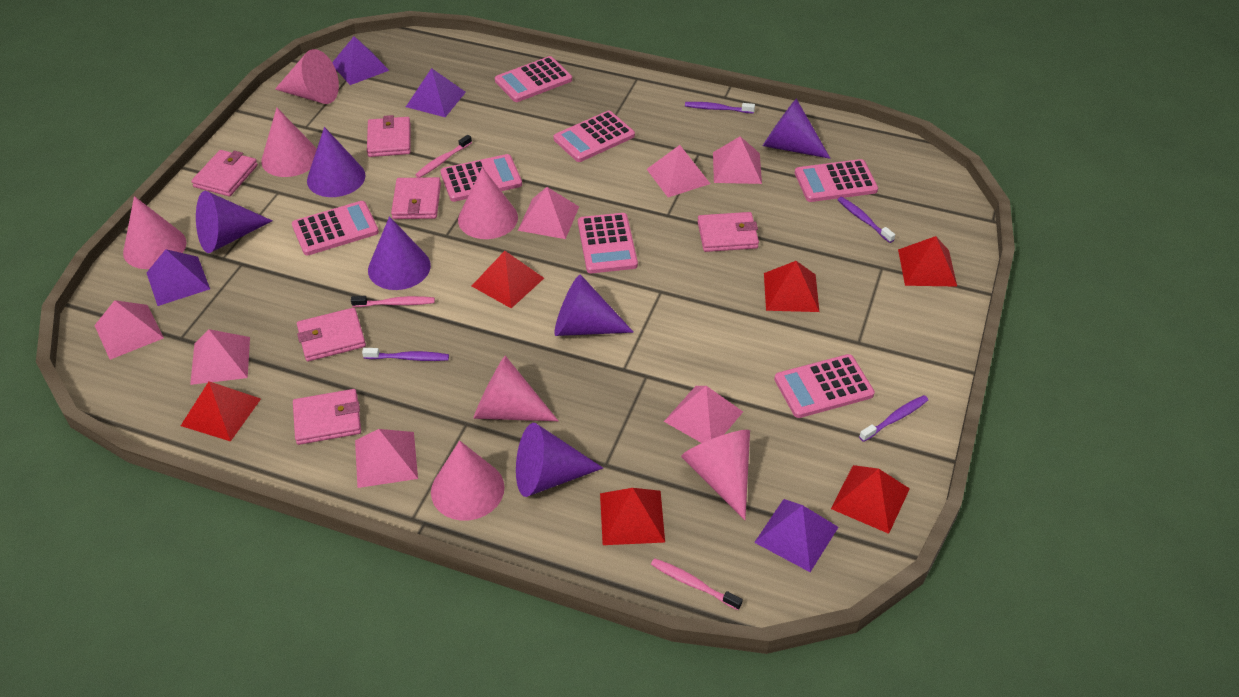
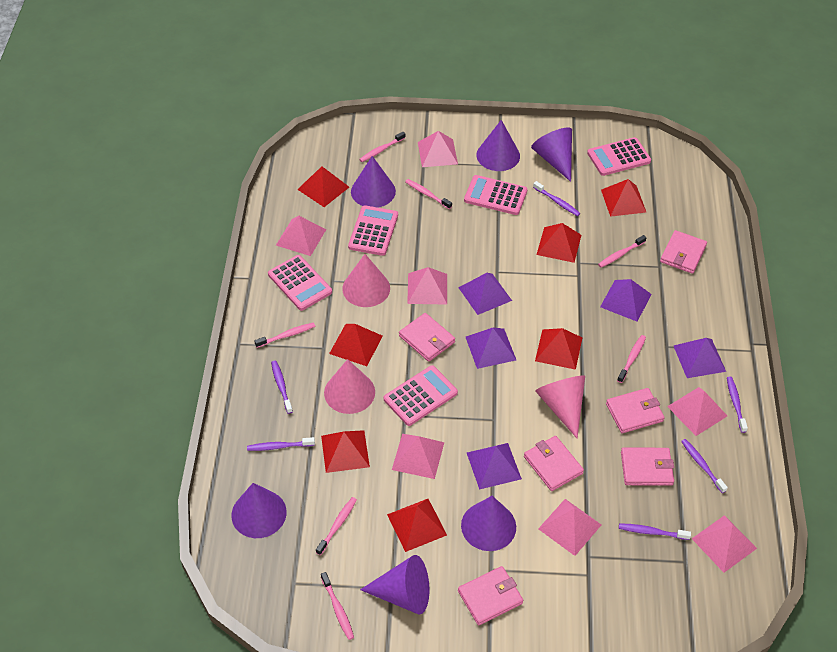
pink calculator: 7 -> 5
pink cone: 7 -> 3
pink toothbrush: 3 -> 7
purple pyramid: 4 -> 5
purple toothbrush: 4 -> 6
red pyramid: 6 -> 7

